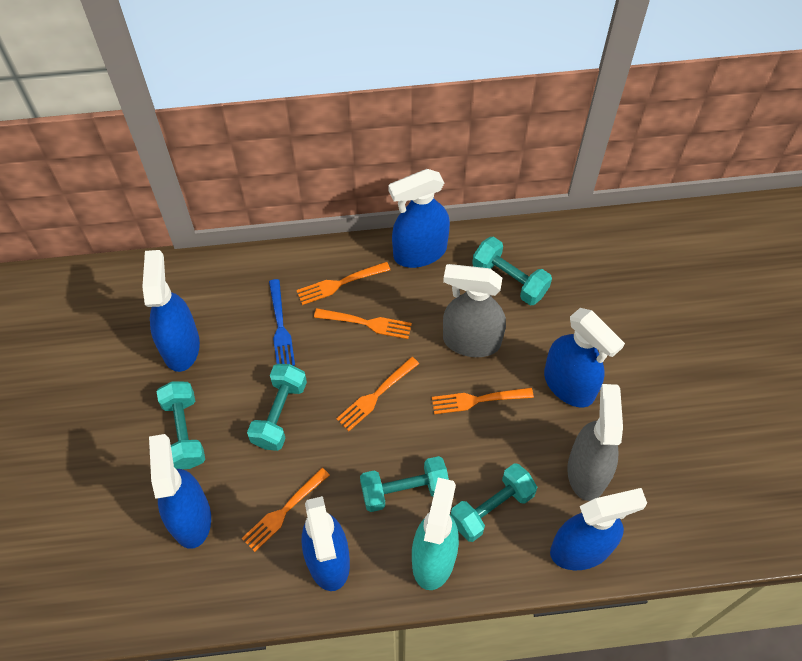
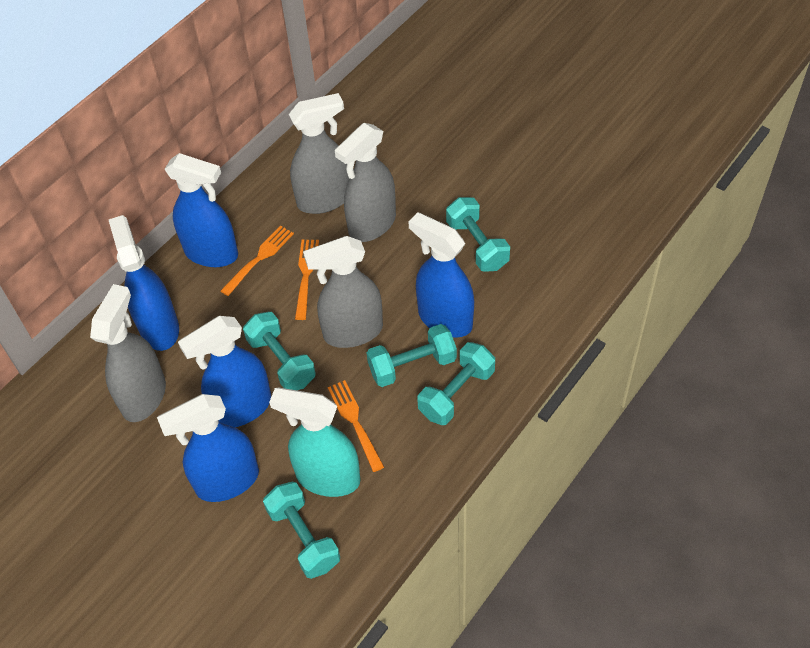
blue fork: 1 -> 0
blue spray bottle: 6 -> 5
grey spray bottle: 2 -> 4
orange fork: 5 -> 3

